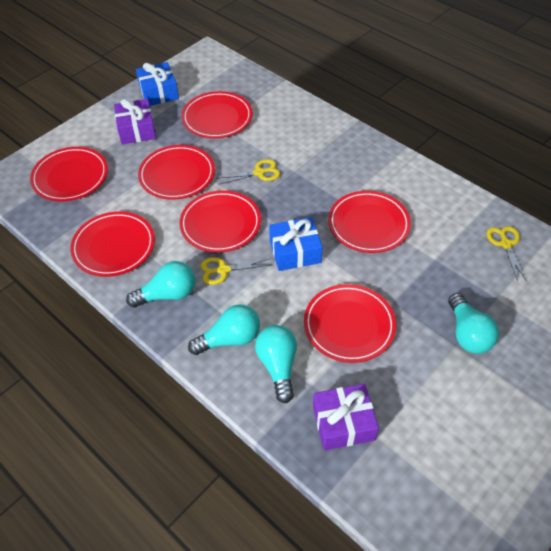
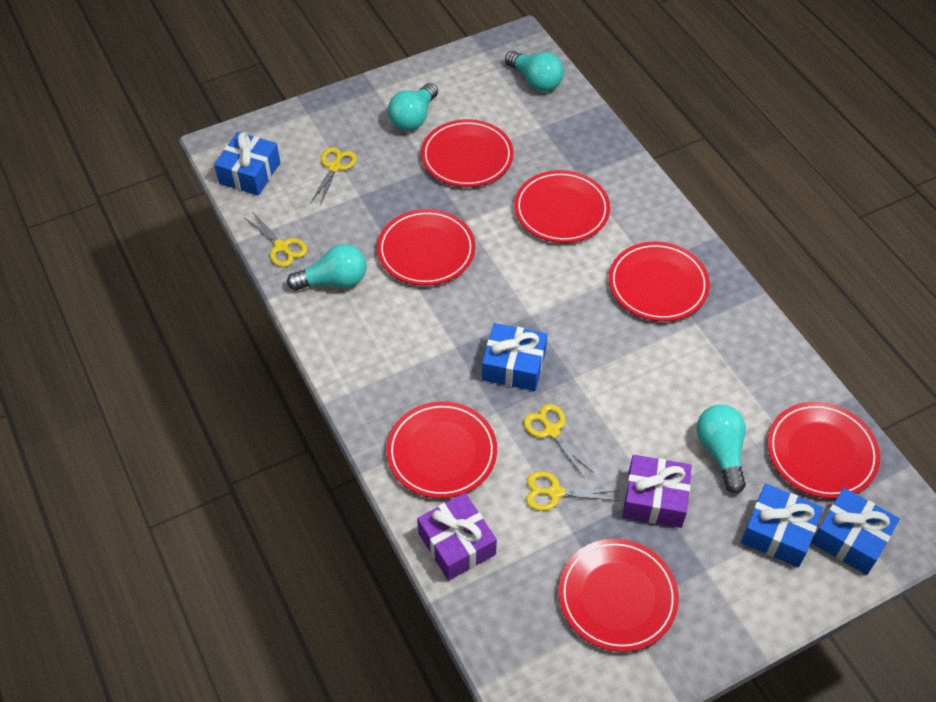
blue gift: 2 -> 4
yellow scissors: 3 -> 4

